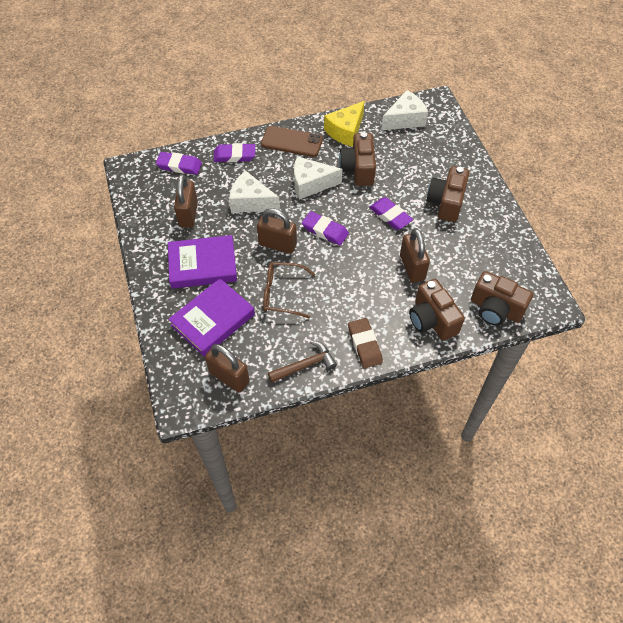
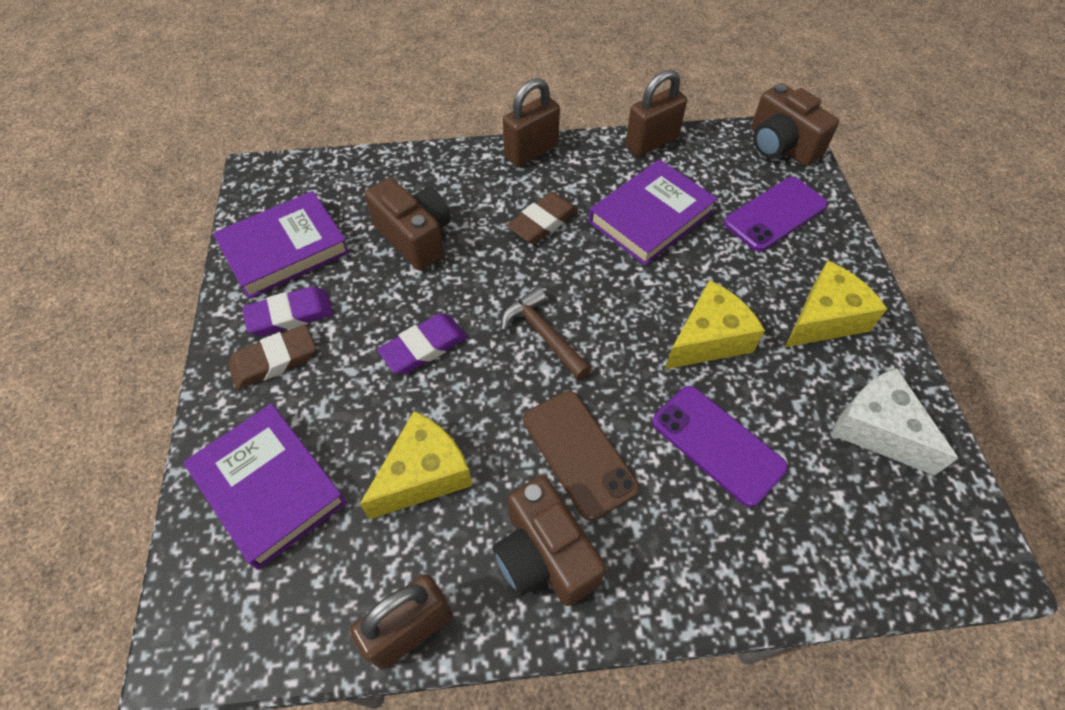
brown camera: 4 -> 3
brown eraser: 1 -> 2
brown glasses: 1 -> 0
brown padlock: 4 -> 3
purple book: 2 -> 3
purple eraser: 4 -> 2
purple phone: 0 -> 2
white cheese: 3 -> 1
yellow cheese: 1 -> 3

